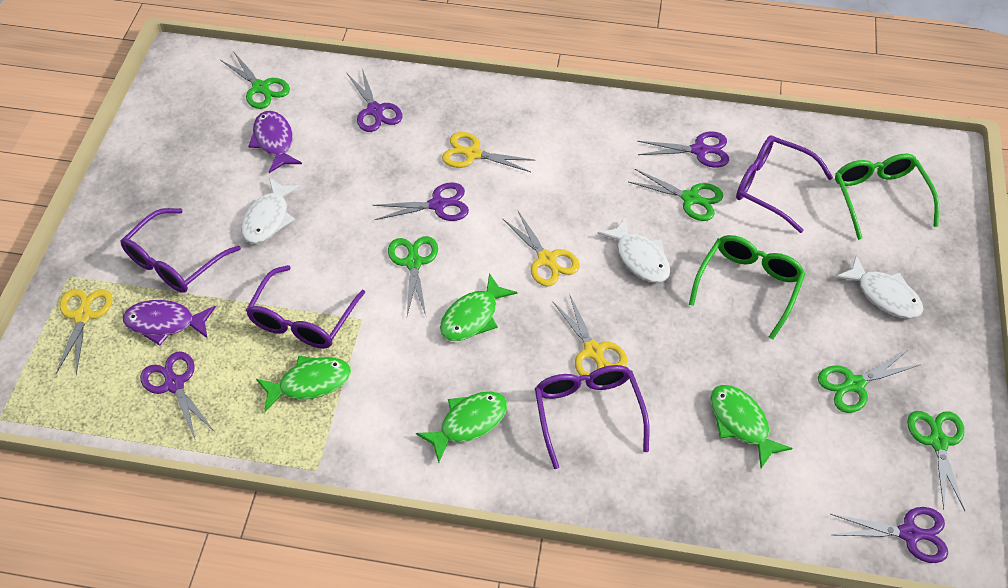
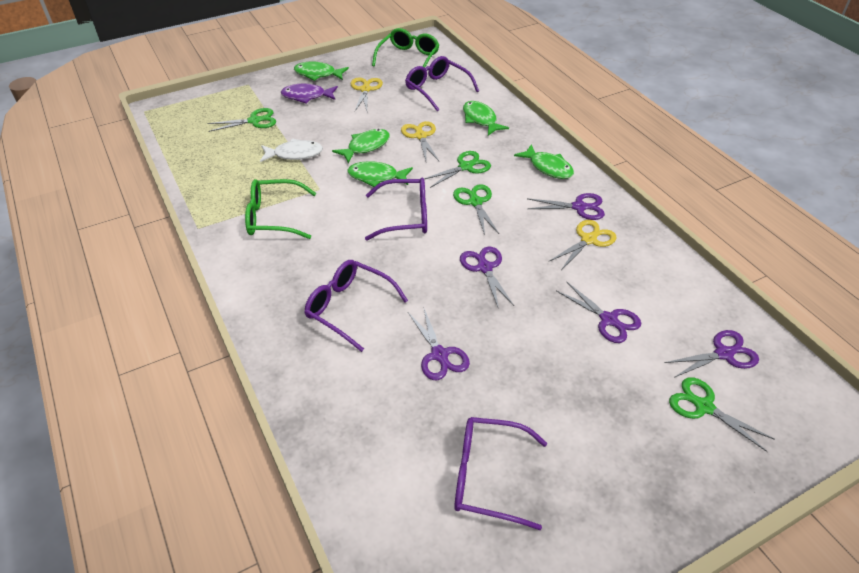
green fish: 4 -> 5
green scissors: 5 -> 4
purple fish: 2 -> 1
white fish: 3 -> 1
yellow scissors: 4 -> 3

